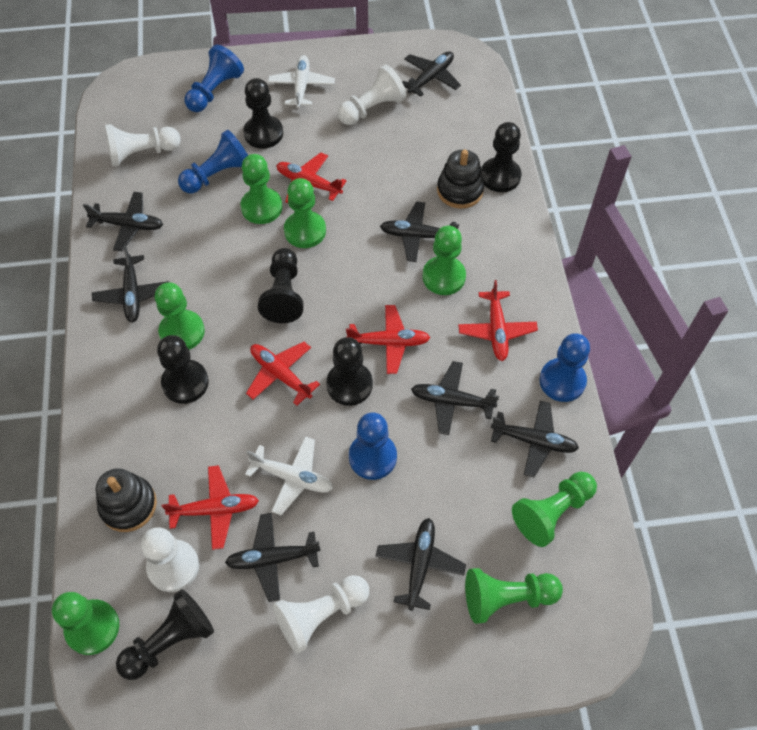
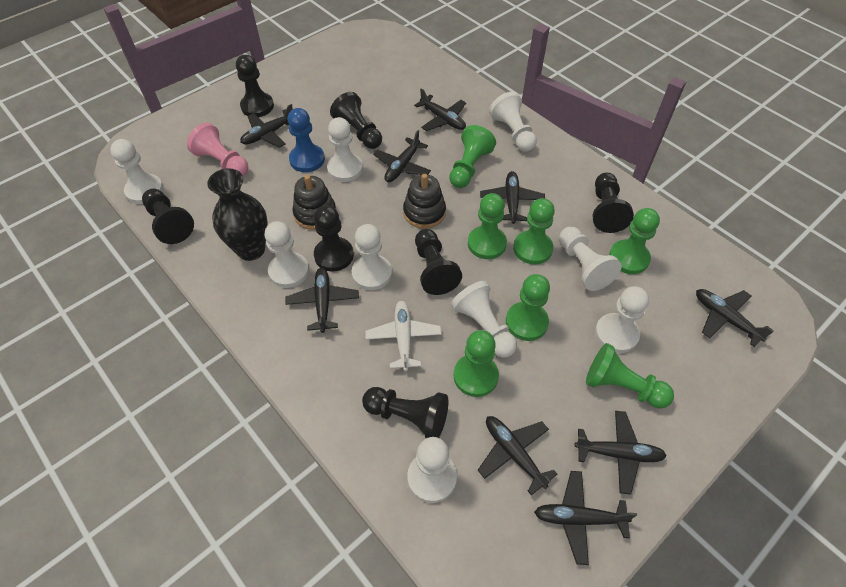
black pawn: 6 -> 7
black plane: 8 -> 9
black vase: 0 -> 1
blue pawn: 4 -> 1
pink pawn: 0 -> 1
red plane: 5 -> 0
white pawn: 4 -> 9
white plane: 2 -> 1

